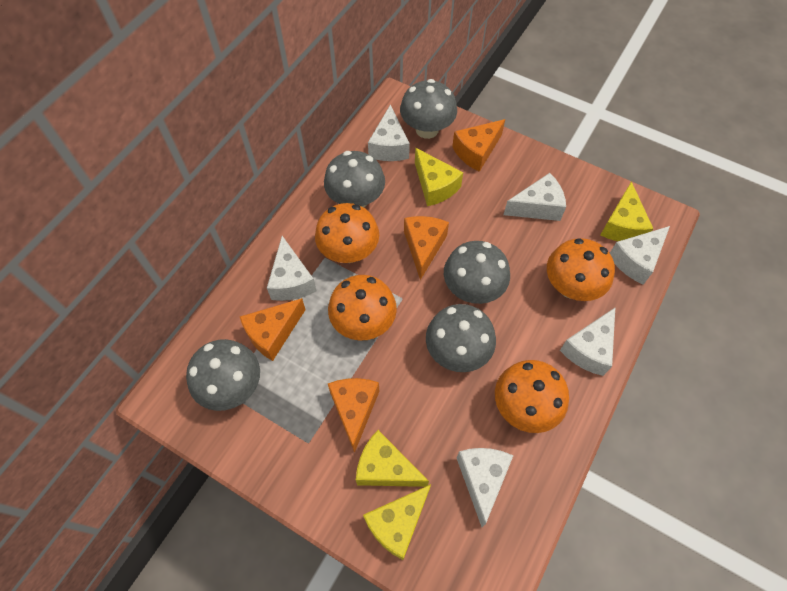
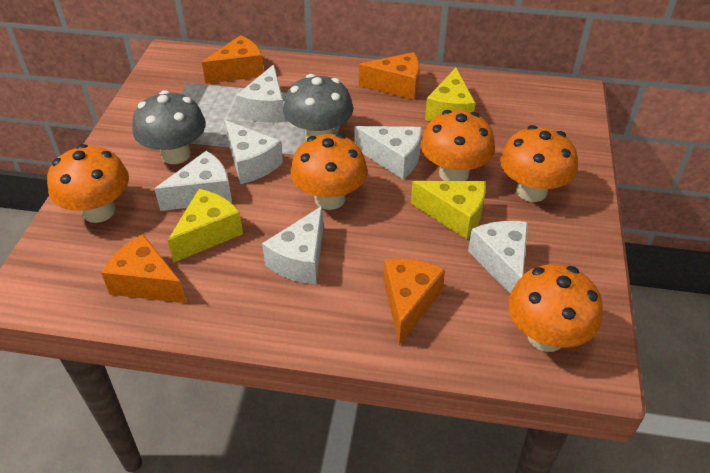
grey mushroom: 5 -> 2
orange mushroom: 4 -> 5
yellow cheese: 4 -> 3

